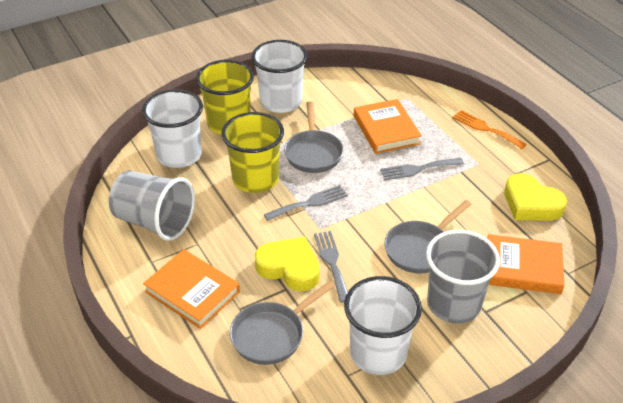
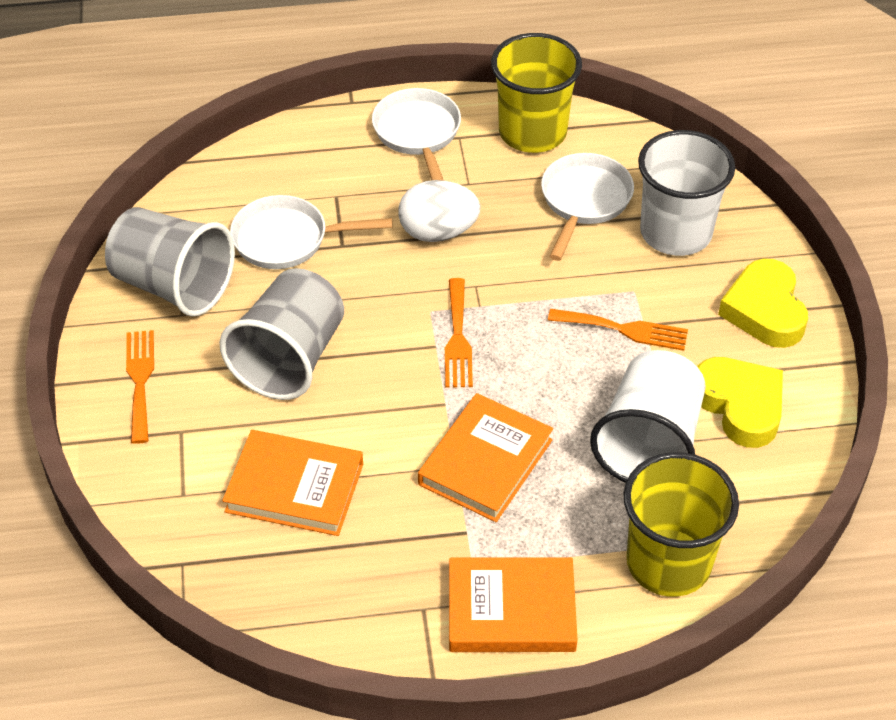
grey fork: 3 -> 0
grey pan: 3 -> 0
orange fork: 1 -> 3
white cup: 3 -> 2
white egg: 0 -> 1
white pan: 0 -> 3

